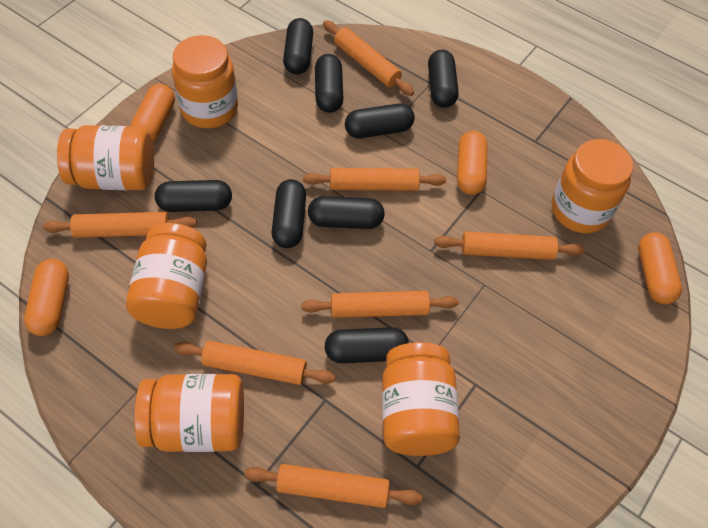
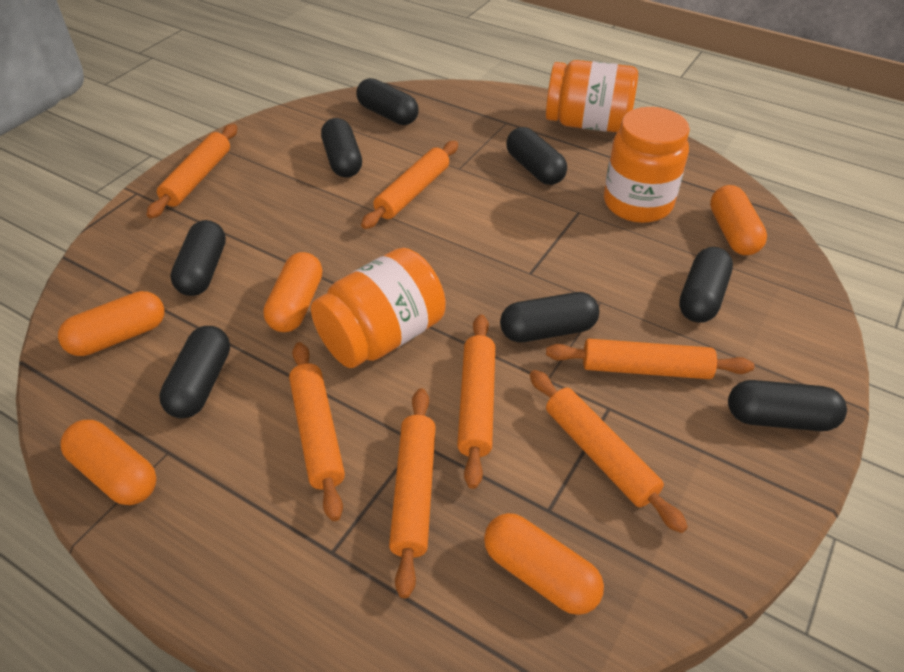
orange capsule: 4 -> 5
orange jar: 6 -> 3

